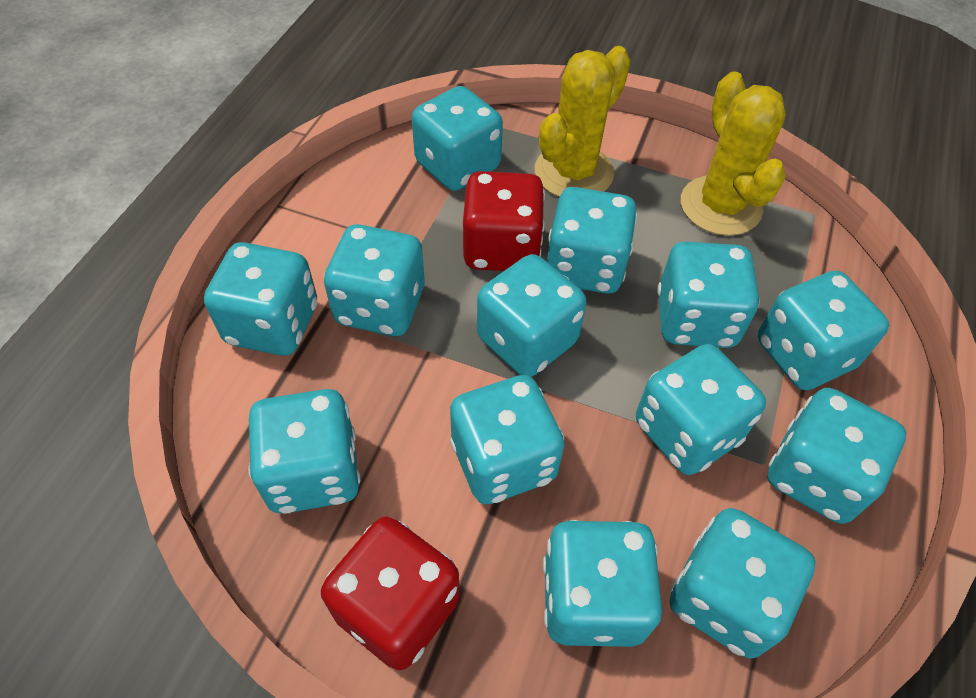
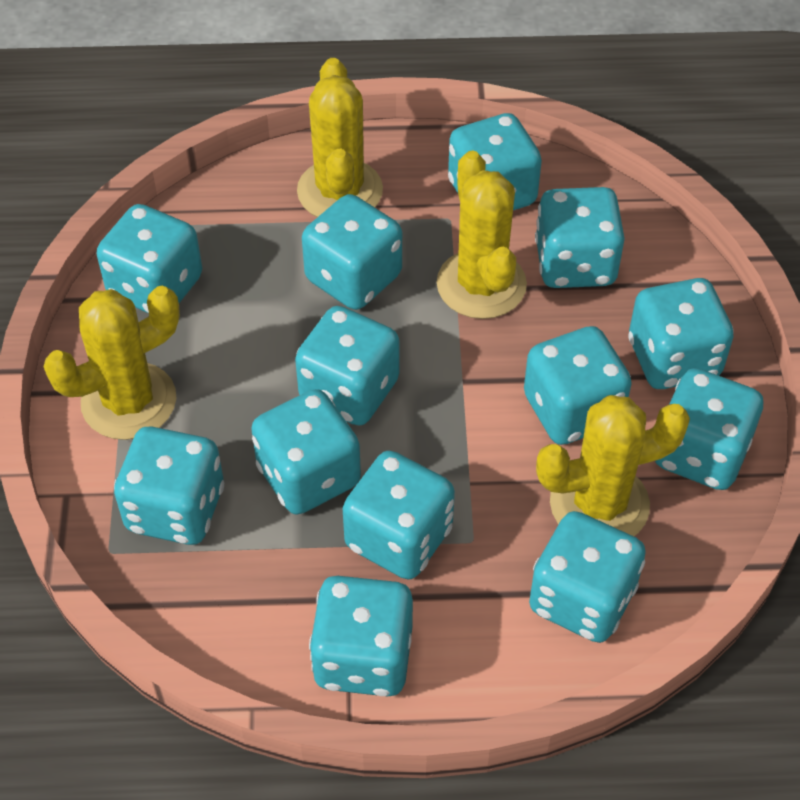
red dice: 2 -> 0
yellow cactus: 2 -> 4

